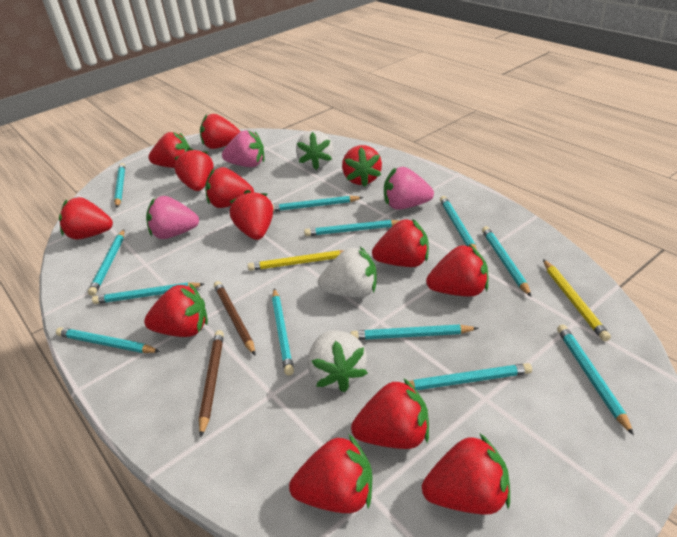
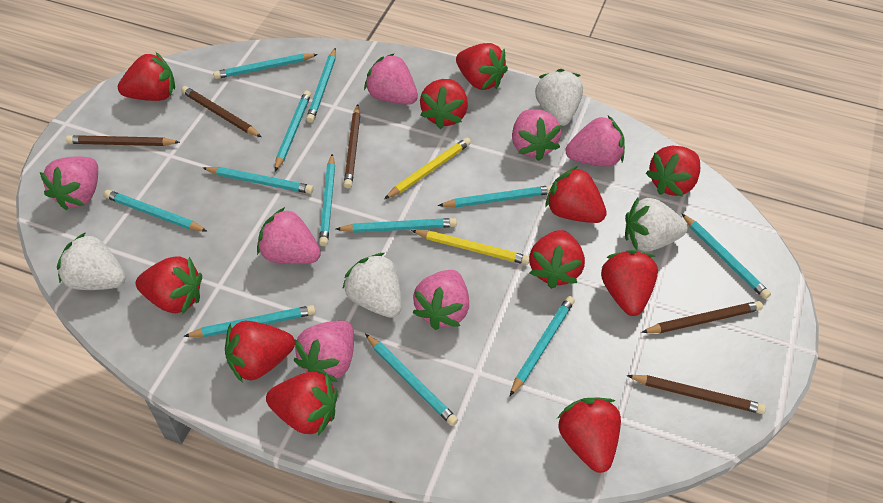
brown pencil: 2 -> 5
pink strawberry: 3 -> 7
red strawberry: 13 -> 11
white strawberry: 3 -> 4

